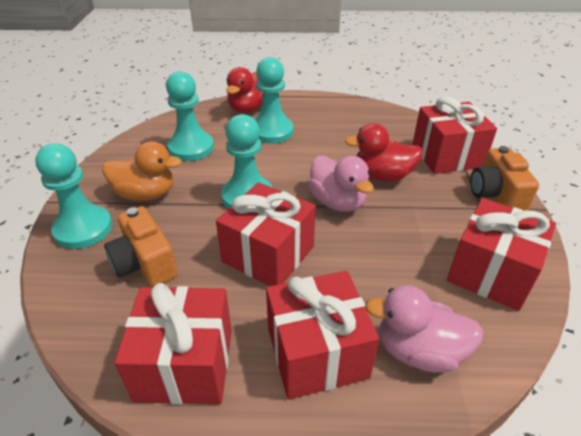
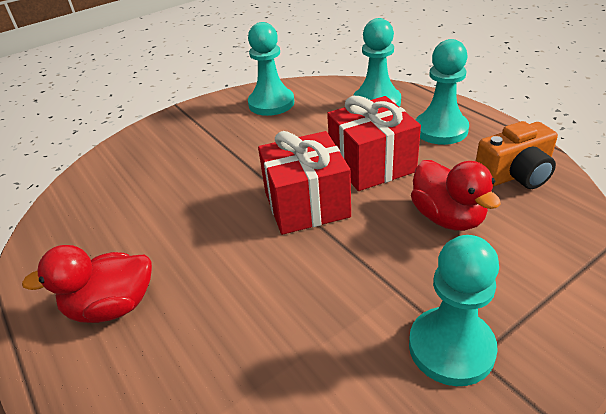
orange camera: 2 -> 1
orange duck: 1 -> 0
pink duck: 2 -> 0
red gift: 5 -> 2

